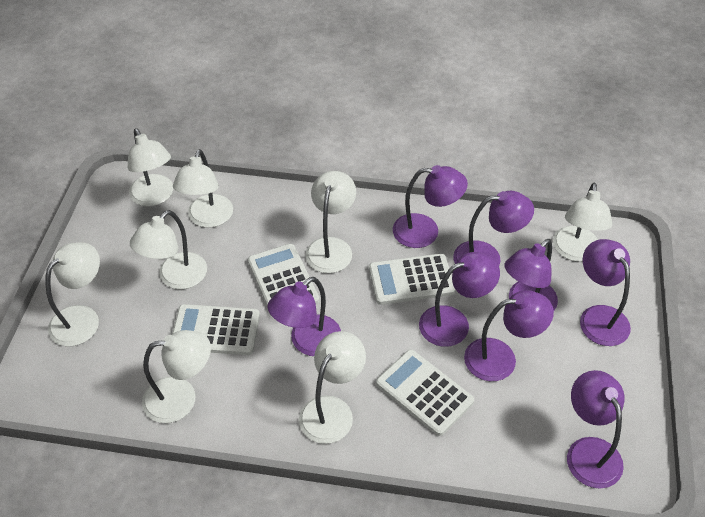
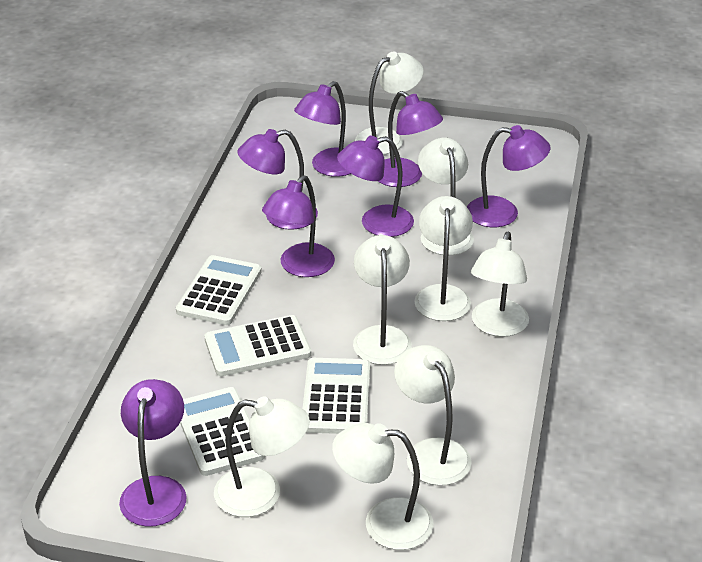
purple lamp: 8 -> 7

